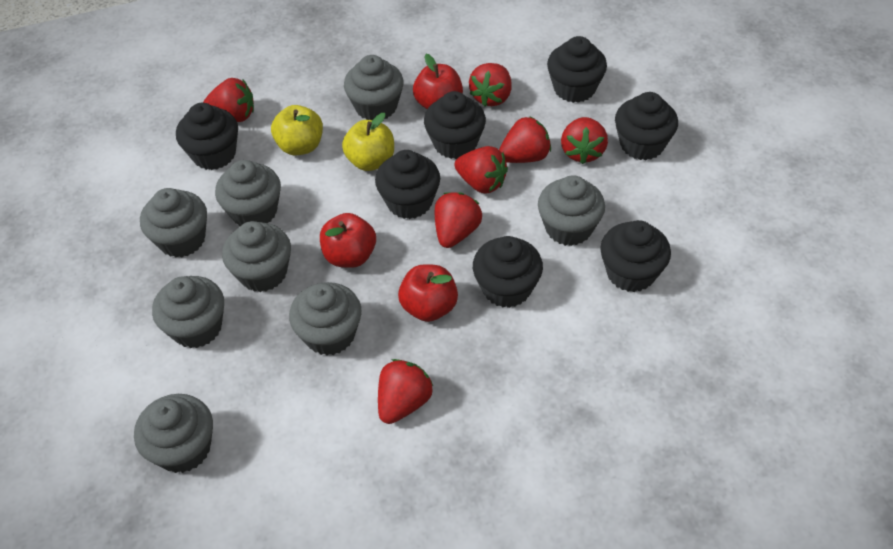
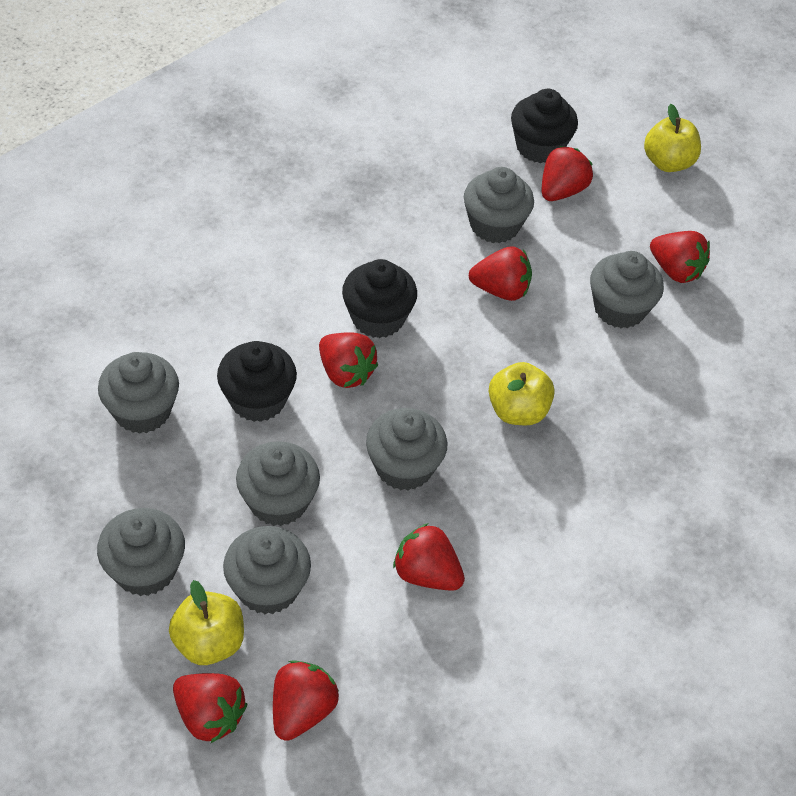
black cupcake: 7 -> 3
grey cupcake: 8 -> 7
red apple: 3 -> 0
yellow apple: 2 -> 3

